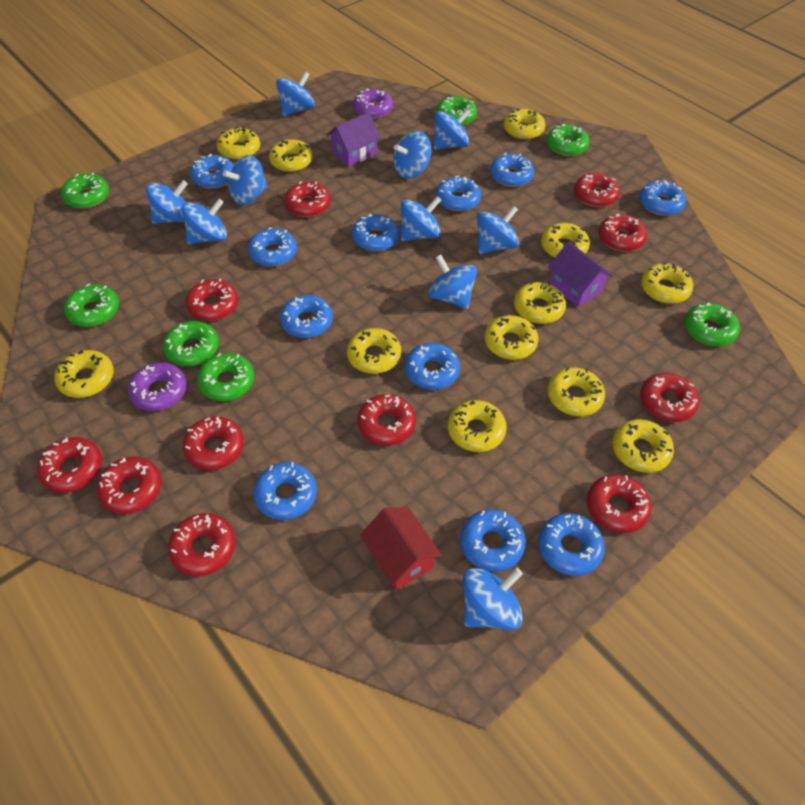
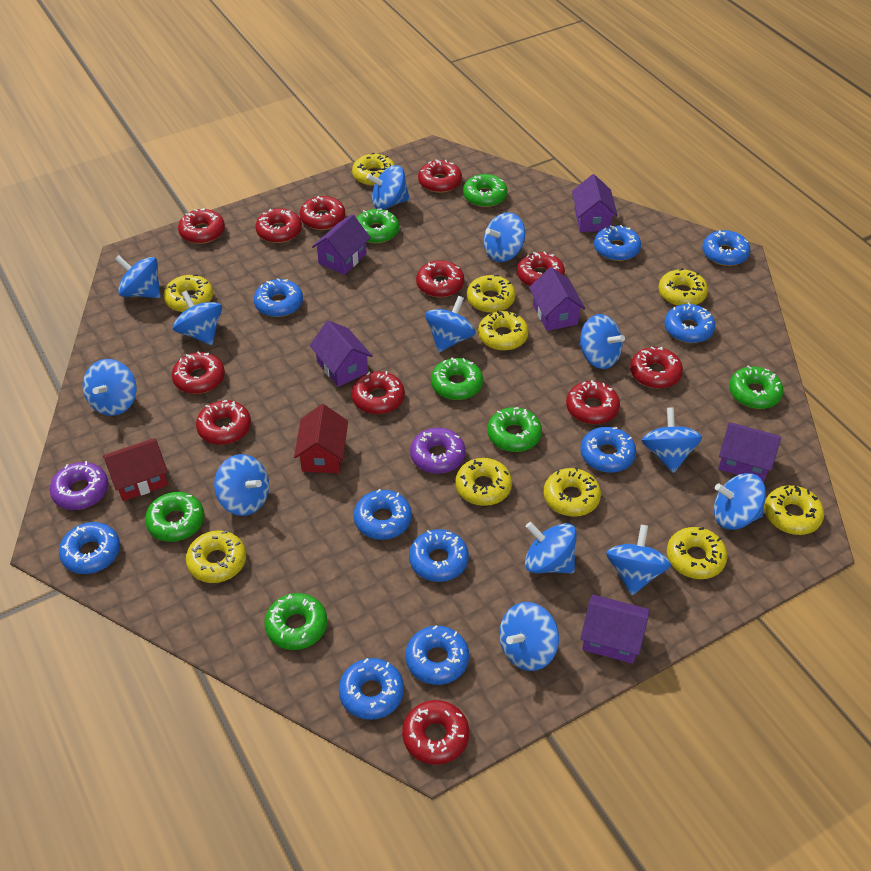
blue donut: 11 -> 10
blue spinning top: 10 -> 13
purple house: 2 -> 6
red donut: 11 -> 12
red house: 1 -> 2
yellow donut: 12 -> 10

